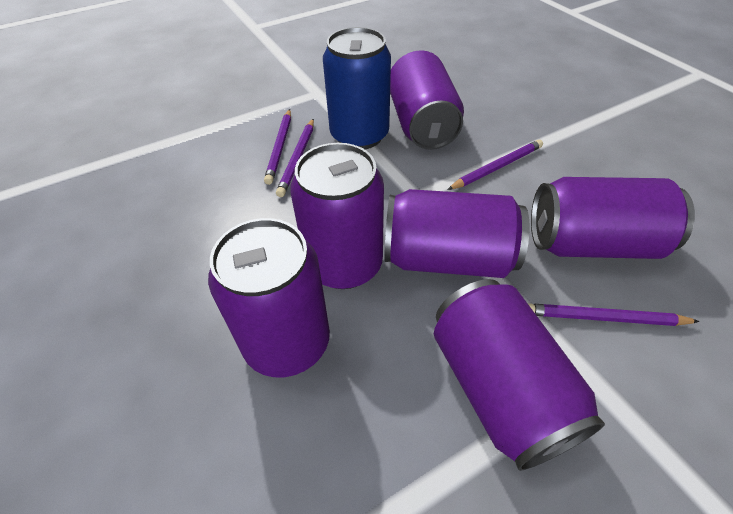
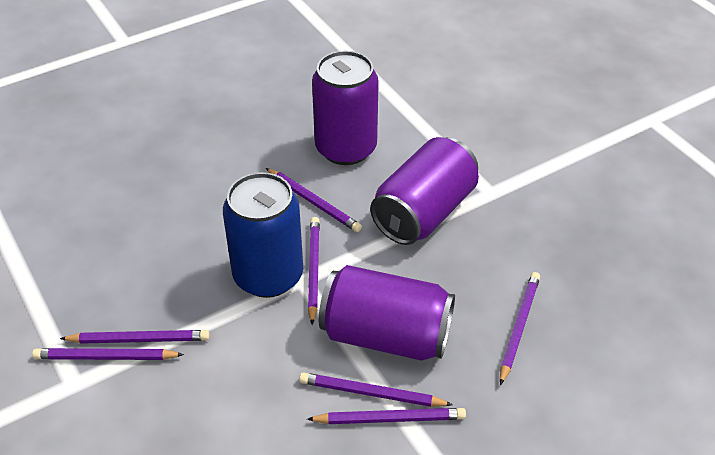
purple can: 6 -> 3
purple pencil: 4 -> 7

